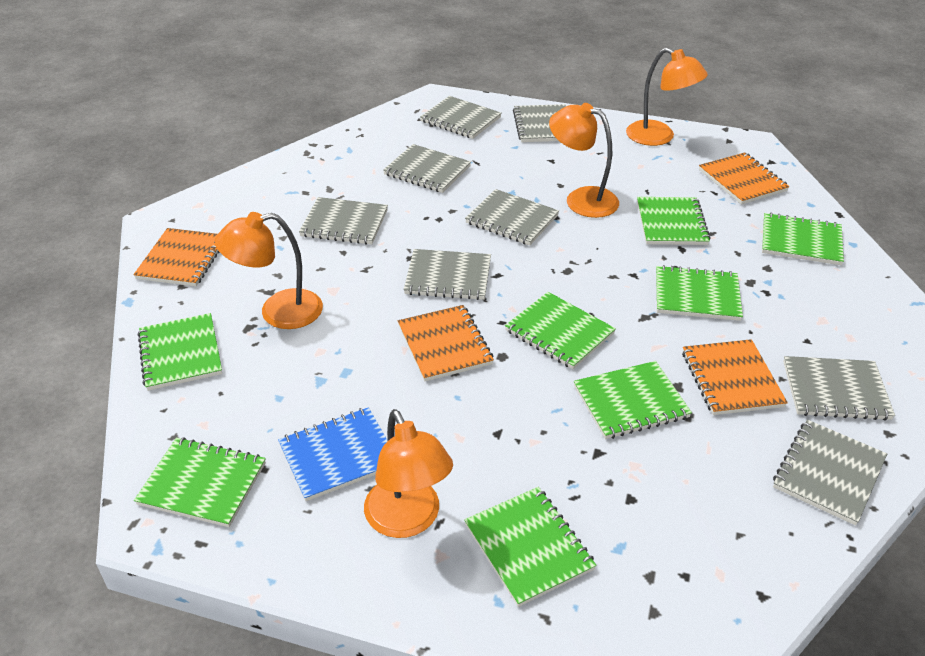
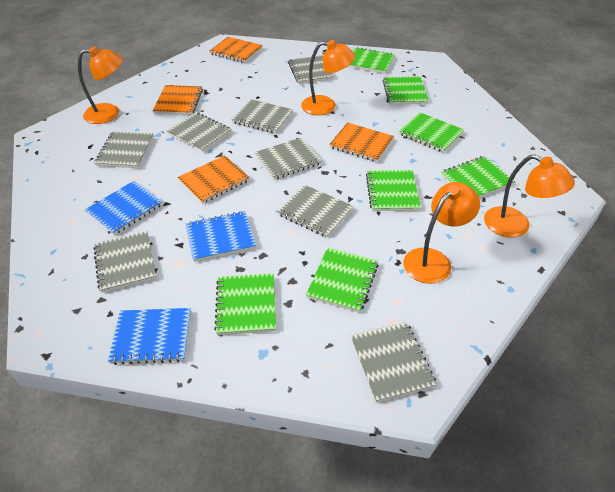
blue notebook: 1 -> 3
green notebook: 8 -> 7

